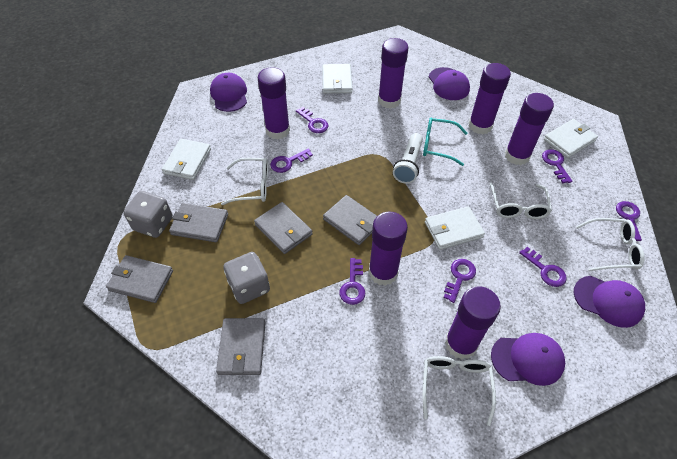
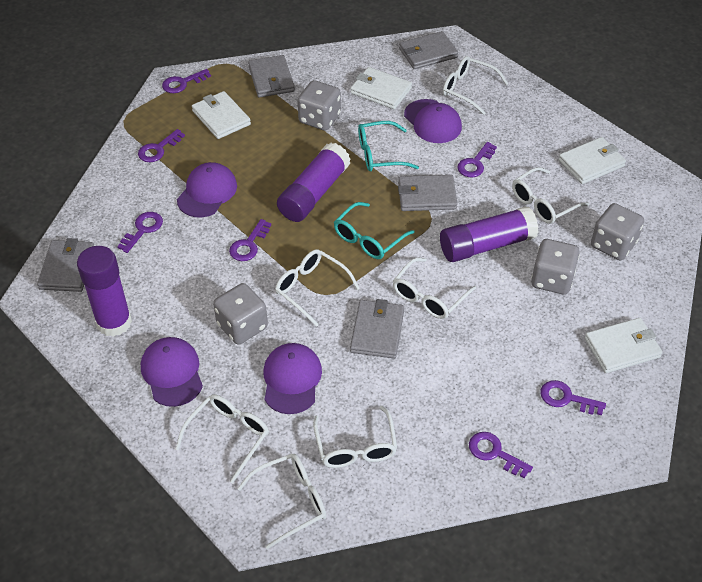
grey dice: 2 -> 4
purple glue stick: 6 -> 3
turquoise glasses: 1 -> 2
white flashlight: 1 -> 0
white glasses: 4 -> 7

